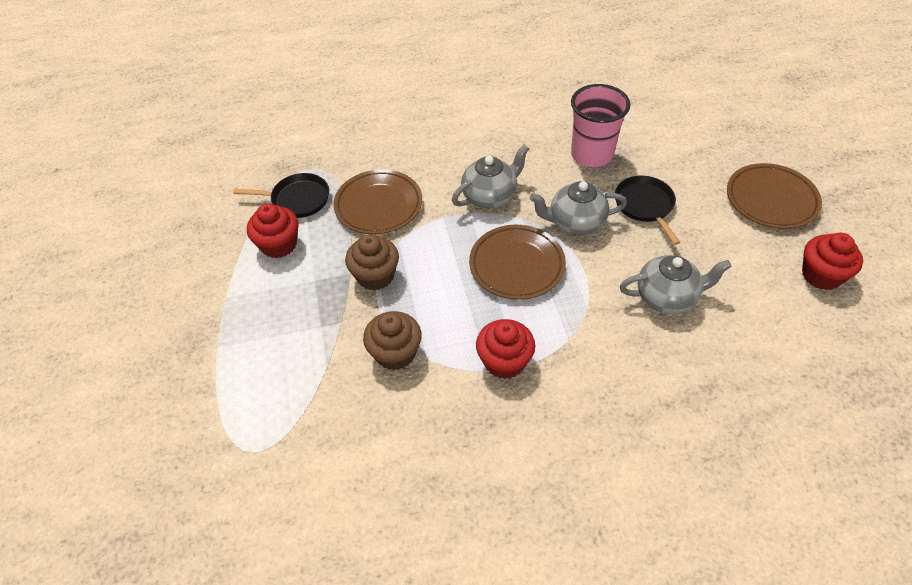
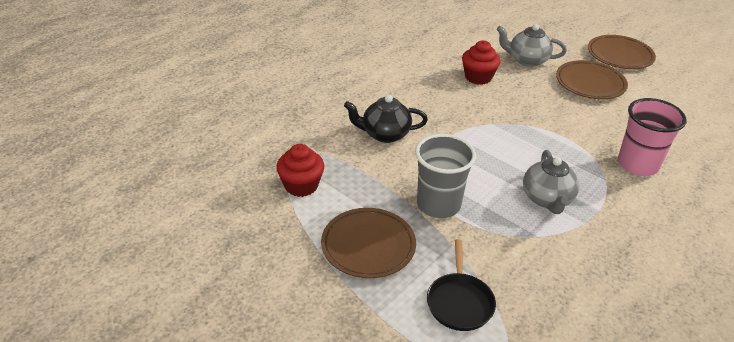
black pan: 2 -> 1
black teapot: 0 -> 1
brown cupcake: 2 -> 0
grey cup: 0 -> 1
grey teapot: 3 -> 2
red cupcake: 3 -> 2

